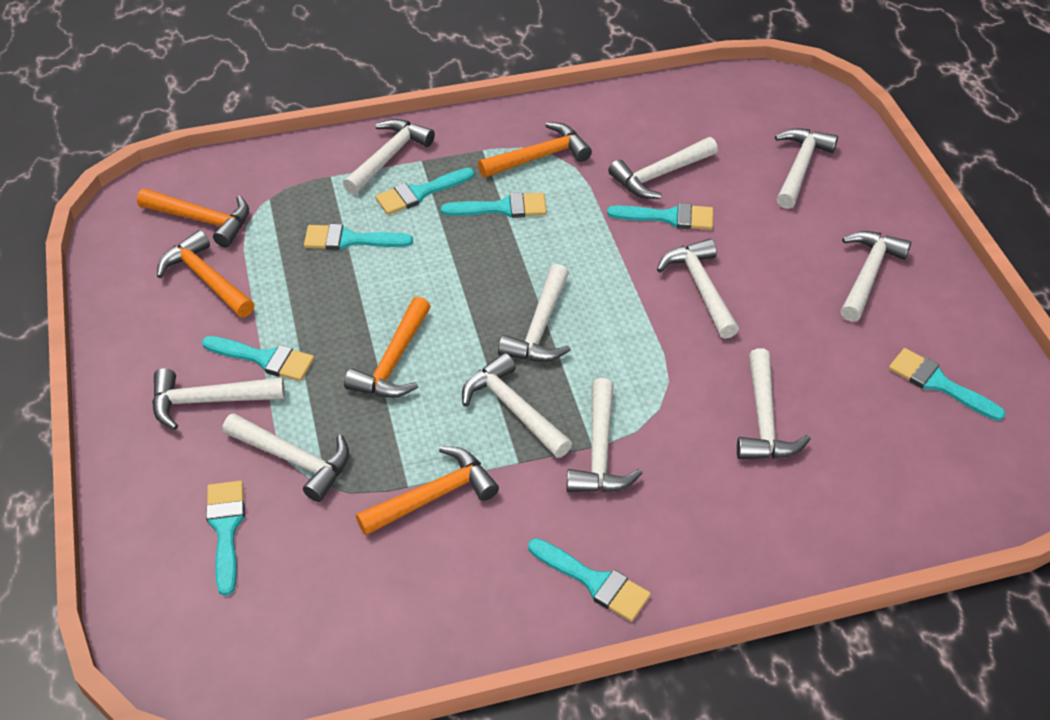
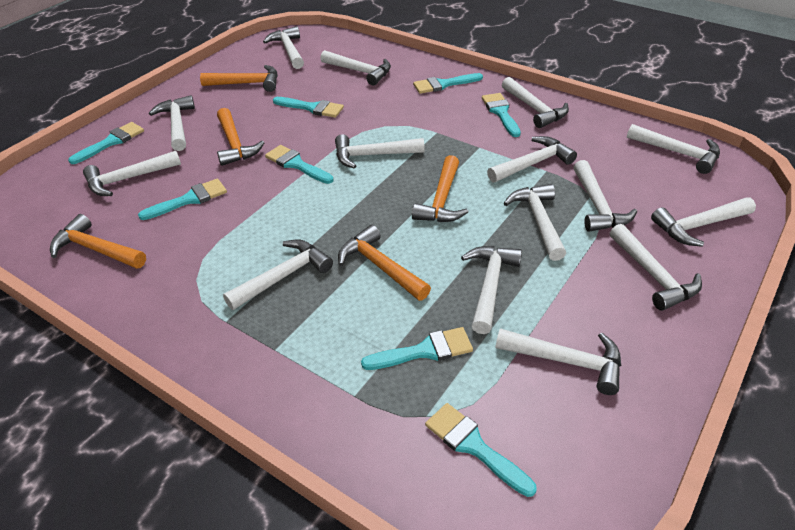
white hammer: 11 -> 15

